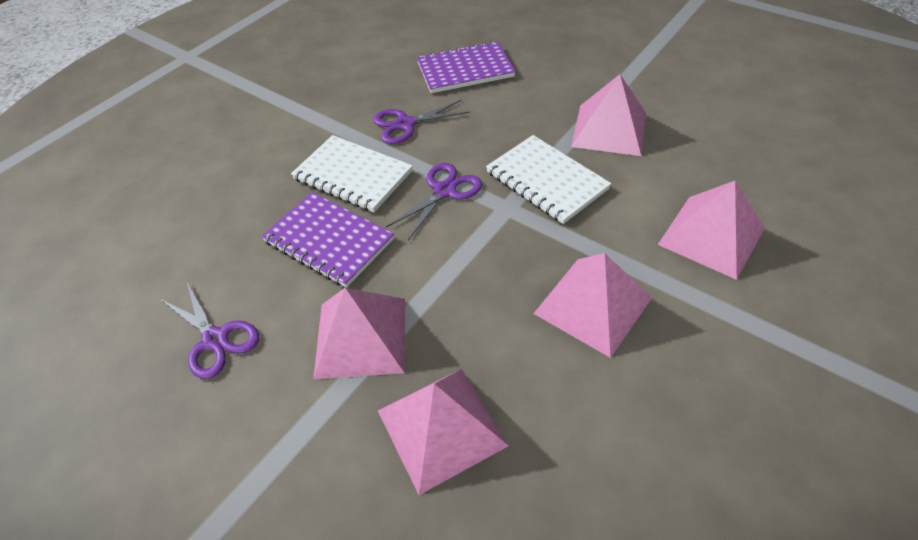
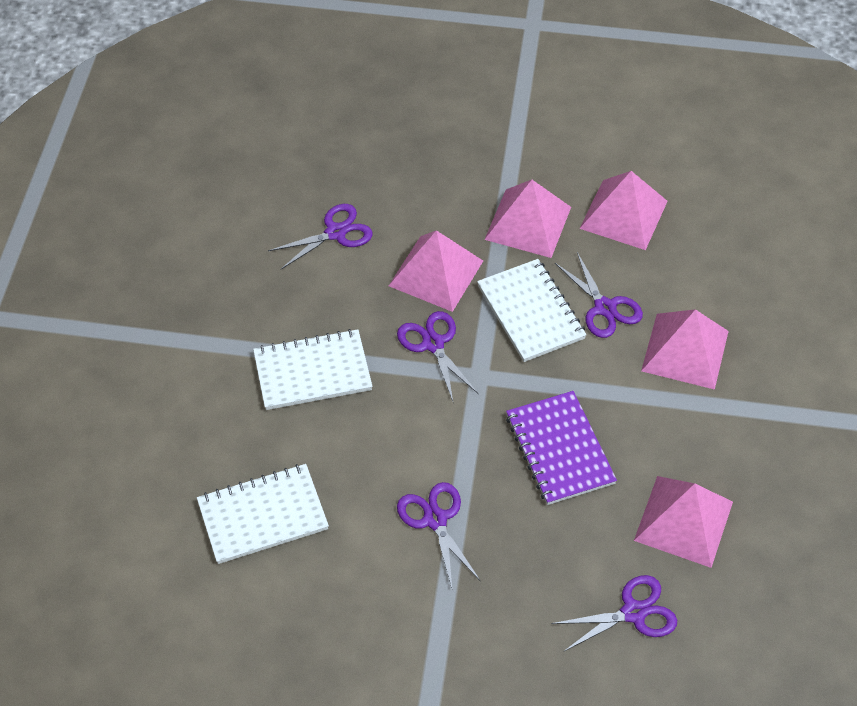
purple notebook: 2 -> 1
purple scissors: 3 -> 5
white notebook: 2 -> 3

